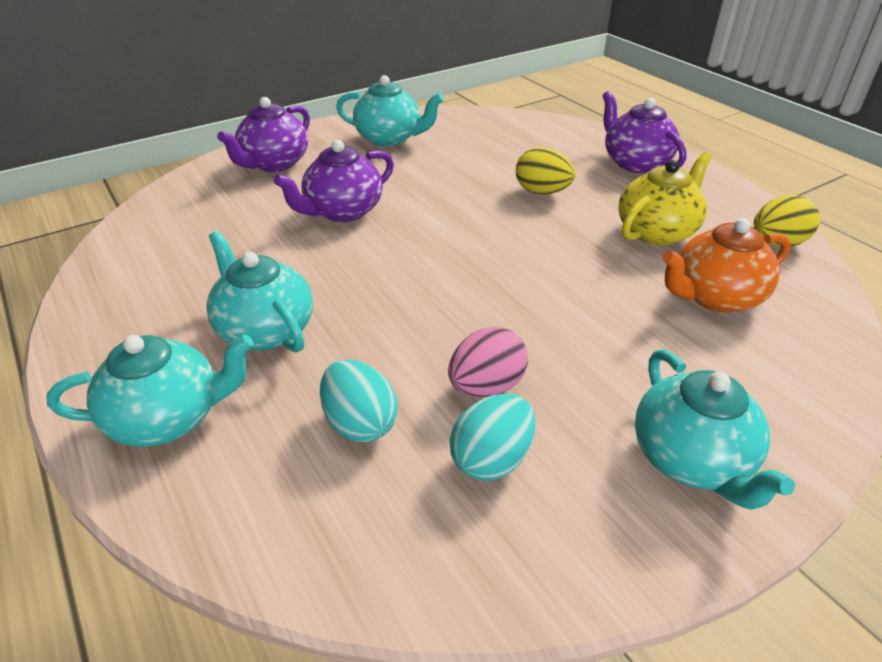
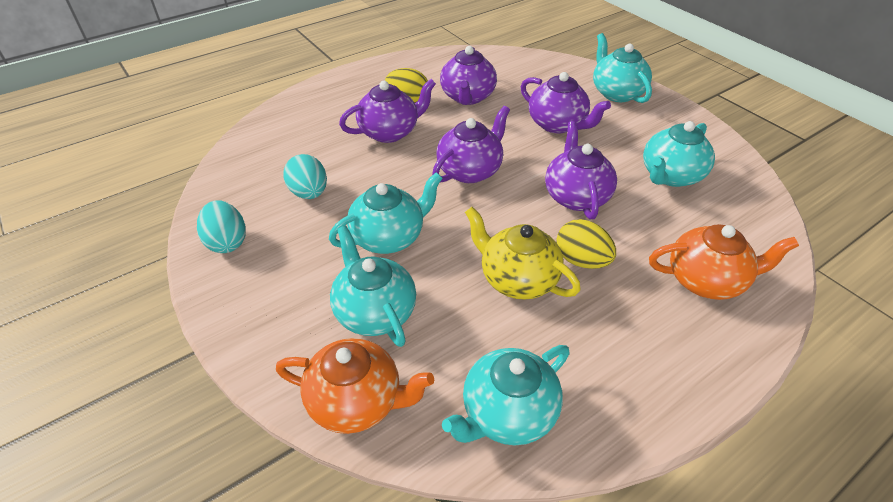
orange teapot: 1 -> 2
pink egg: 1 -> 0
purple teapot: 3 -> 5
turquoise teapot: 4 -> 5

